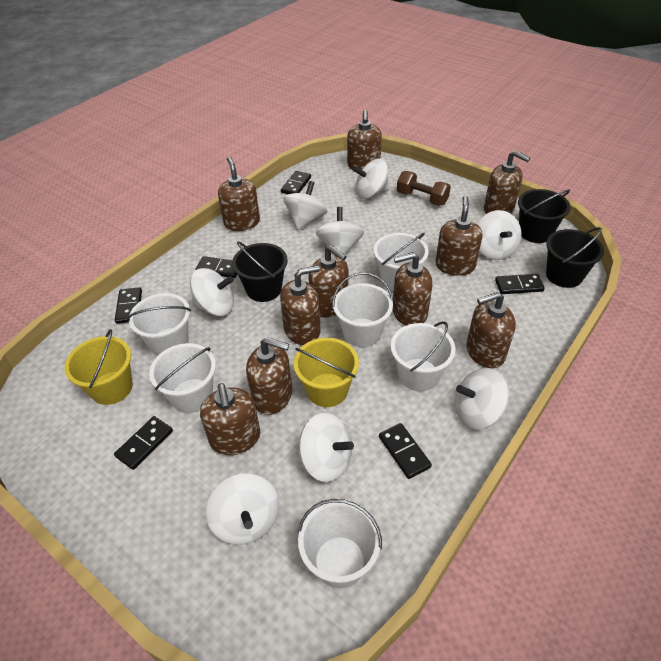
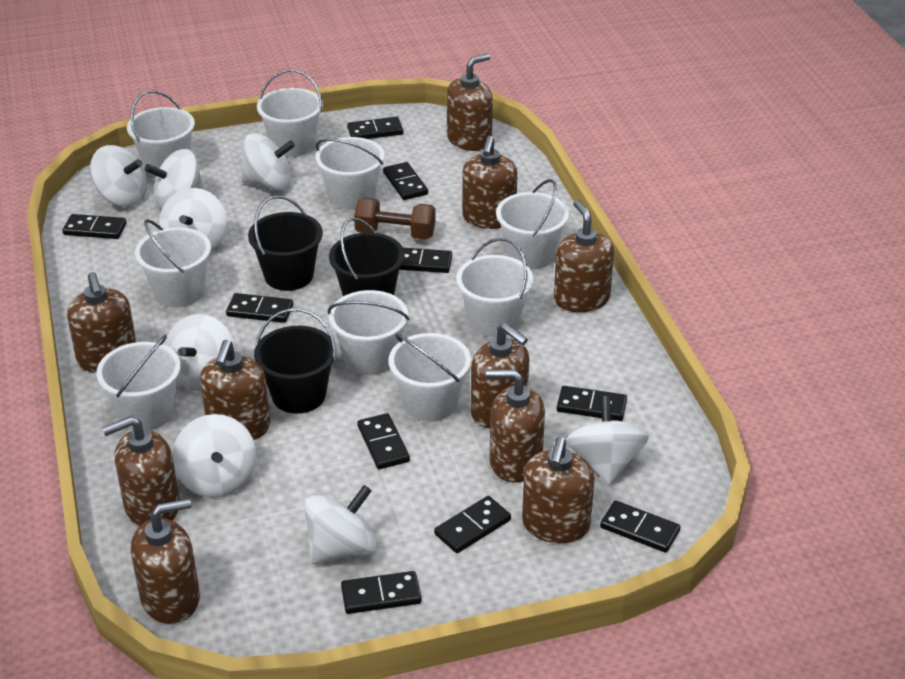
black domino: 6 -> 10
white bucket: 6 -> 9
yellow bucket: 2 -> 0

